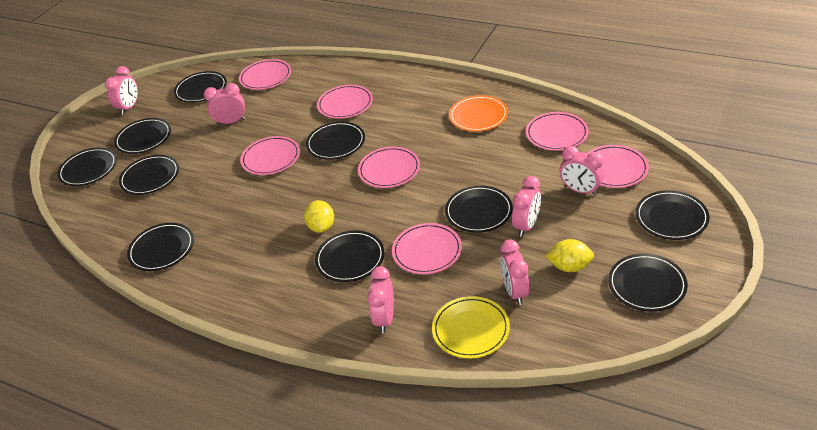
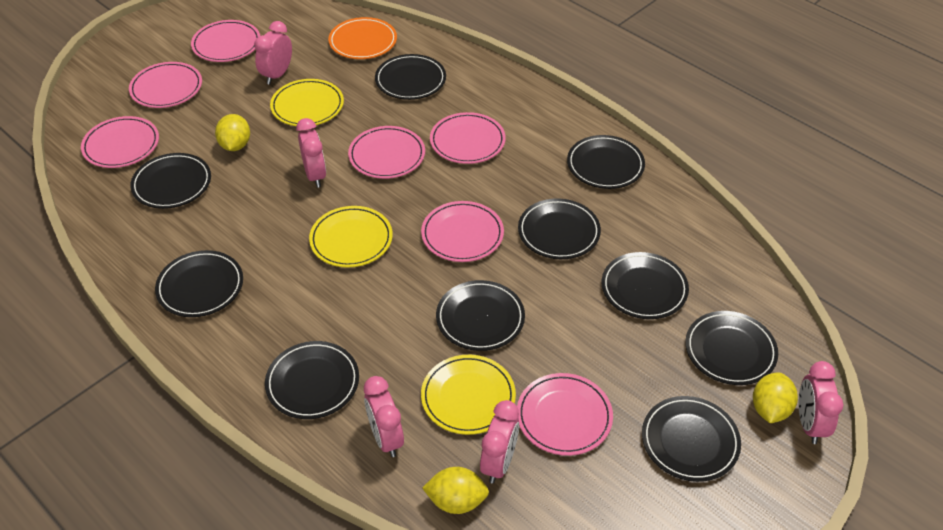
pink clock: 6 -> 5
yellow lemon: 2 -> 3
yellow plate: 1 -> 3

